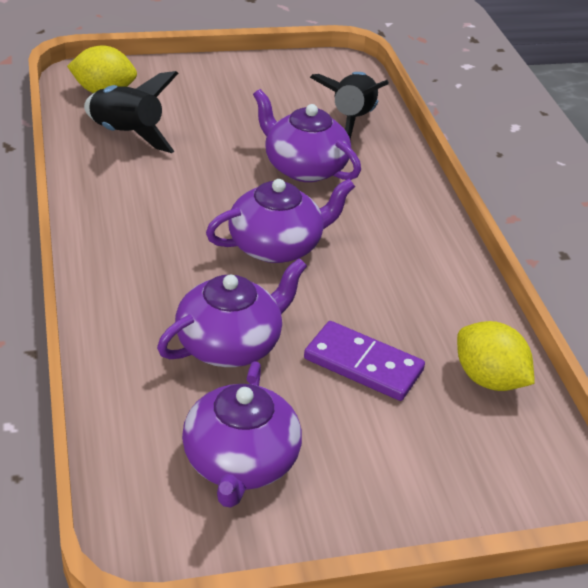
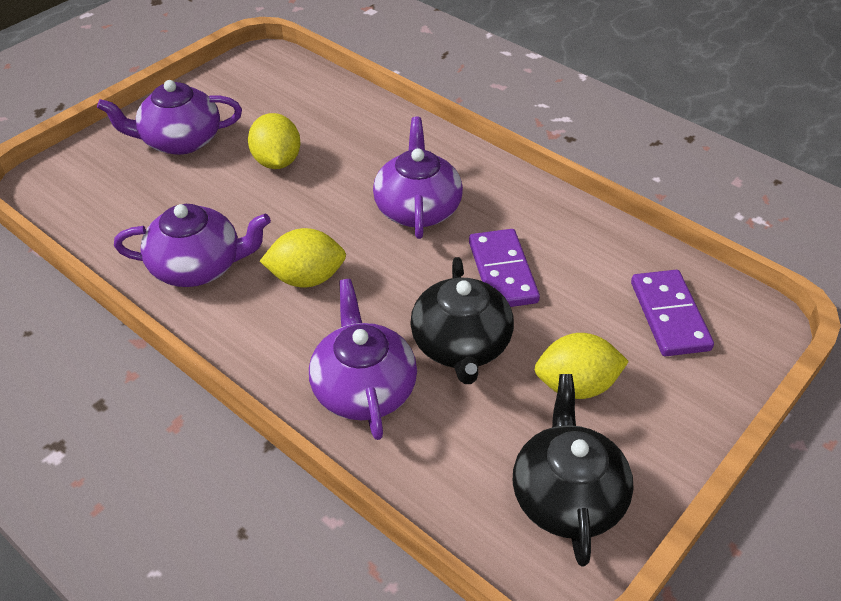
black rocket: 2 -> 0
black teapot: 0 -> 2
purple domino: 1 -> 2
yellow lemon: 2 -> 3

